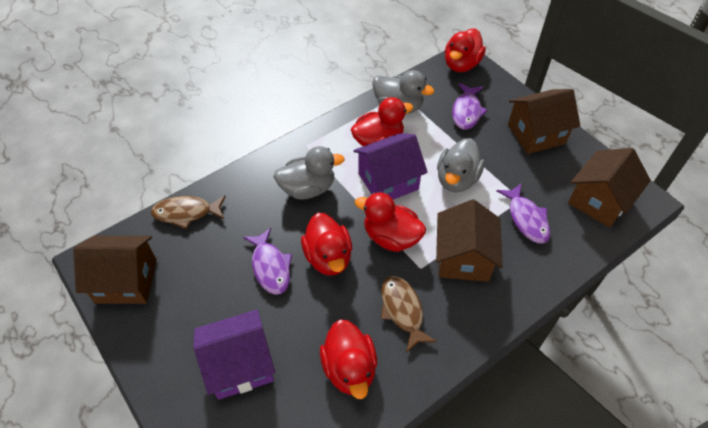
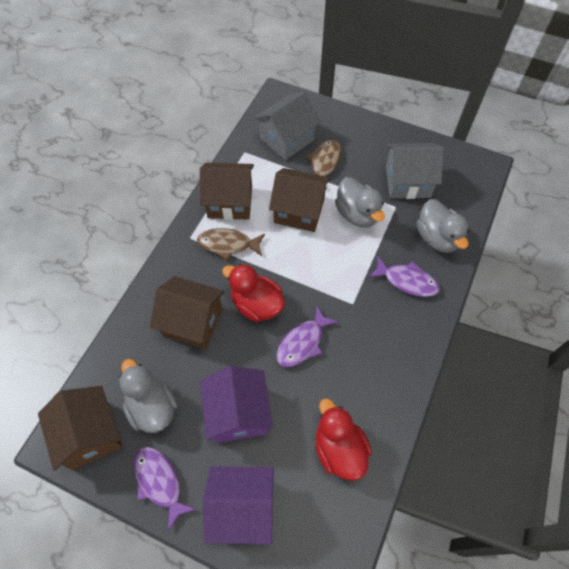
grey house: 0 -> 2
red duck: 5 -> 2

